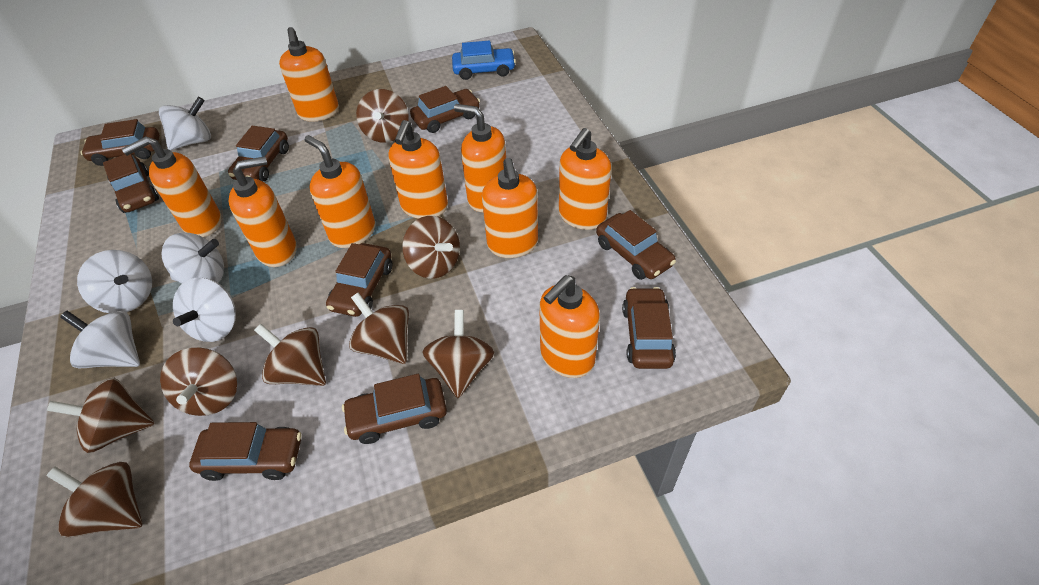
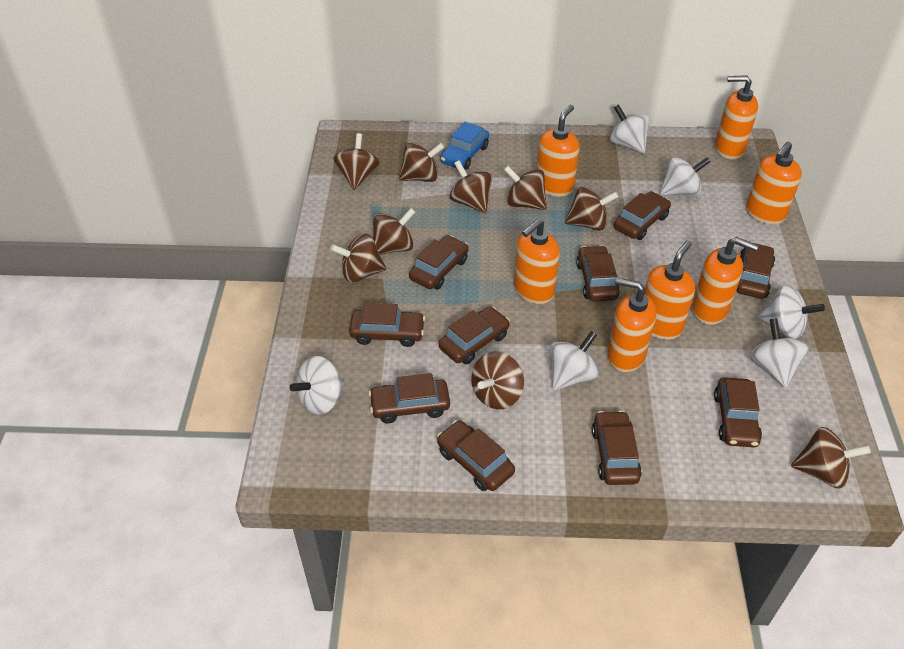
brown car: 9 -> 10
brown spinning top: 8 -> 9
orange soap dispenser: 9 -> 7
white spinning top: 5 -> 6

